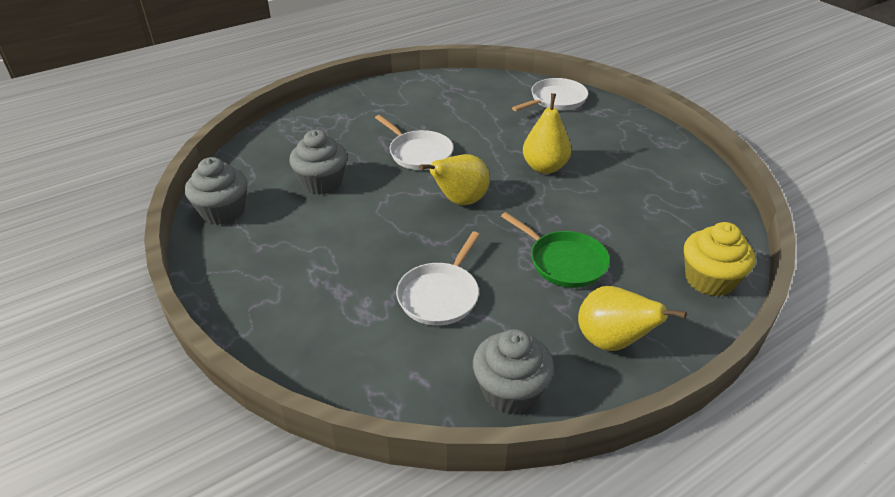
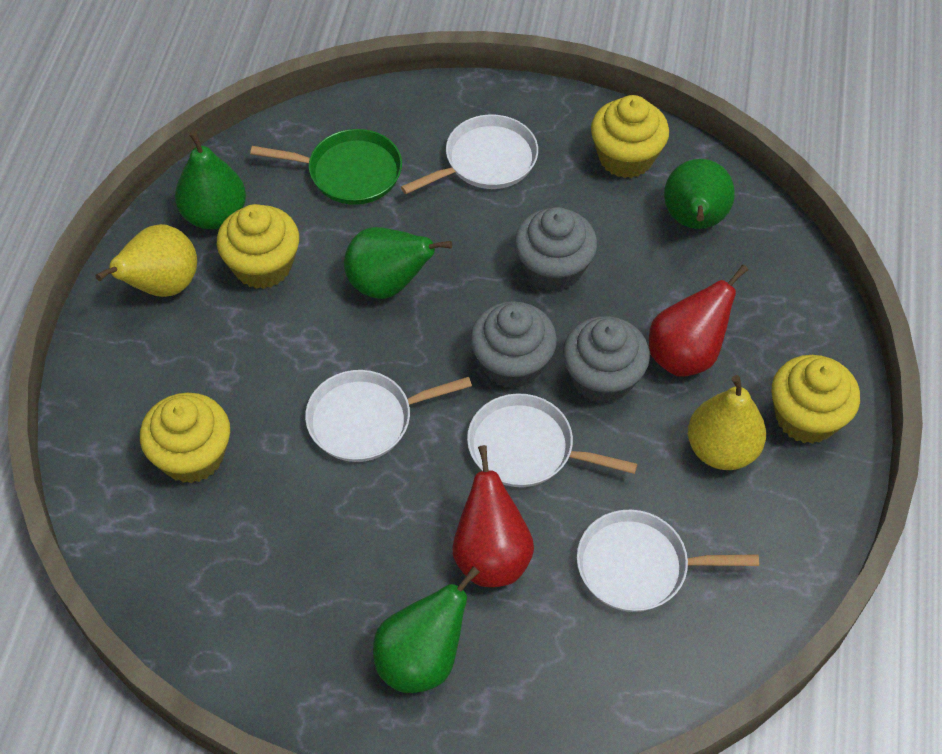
green pear: 0 -> 4
red pear: 0 -> 2
white pan: 3 -> 4
yellow cupcake: 1 -> 4
yellow pear: 3 -> 2

